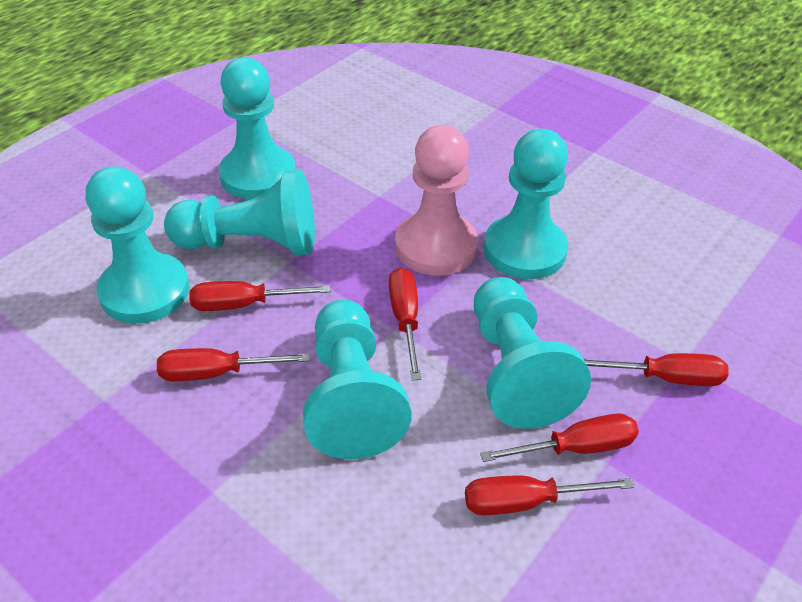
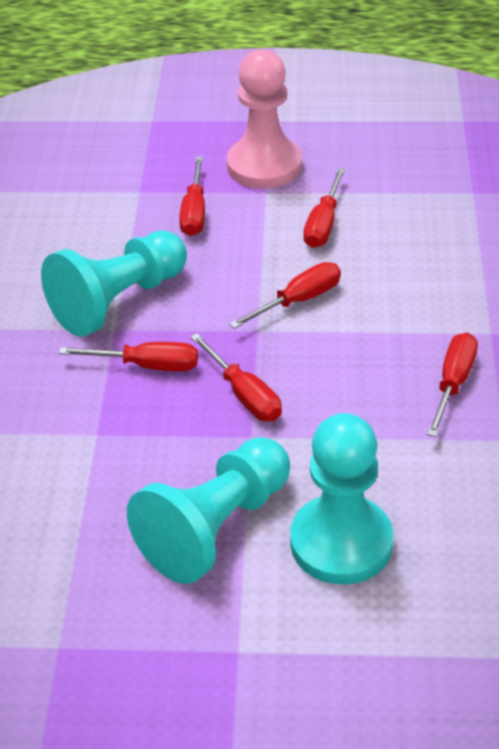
turquoise pawn: 6 -> 3

